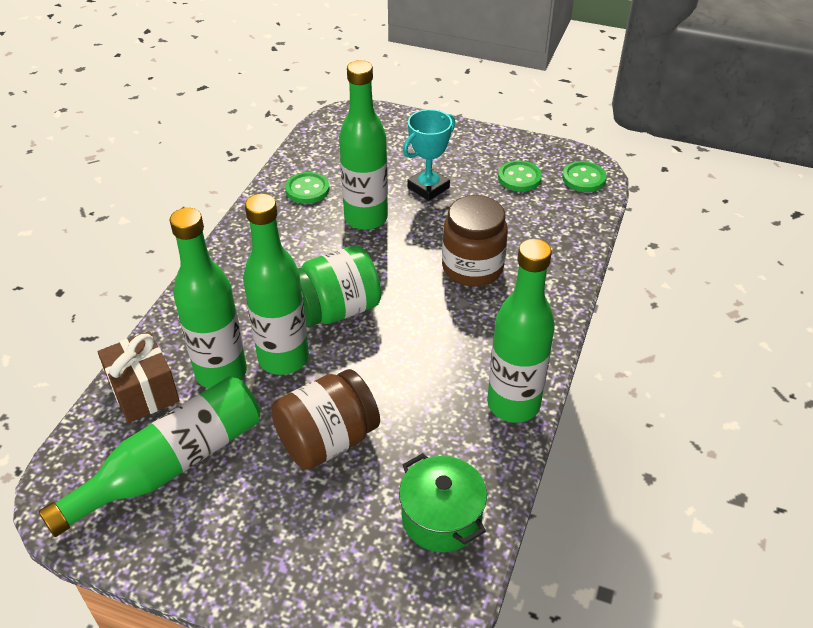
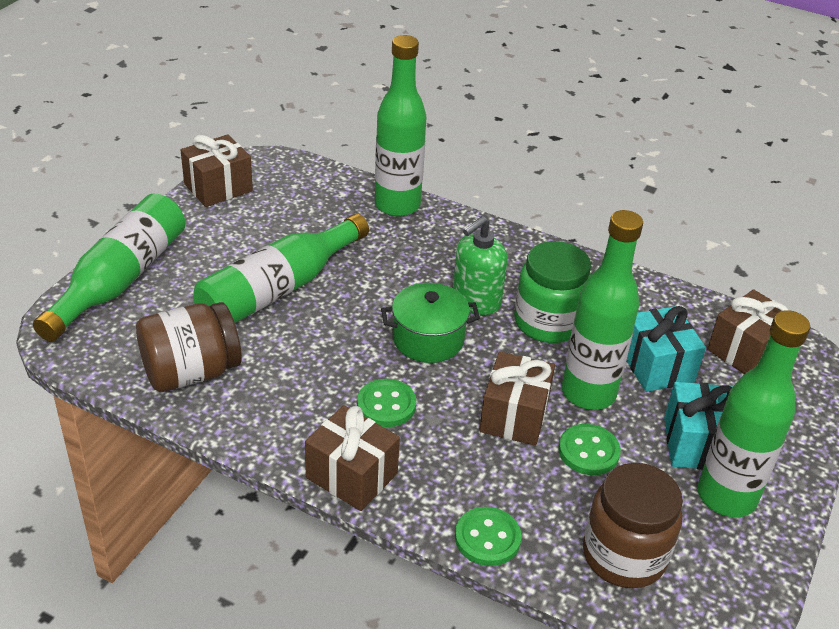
brown gift: 1 -> 4
green soap dispenser: 0 -> 1
turquoise gift: 0 -> 2
turquoise trophy: 1 -> 0

